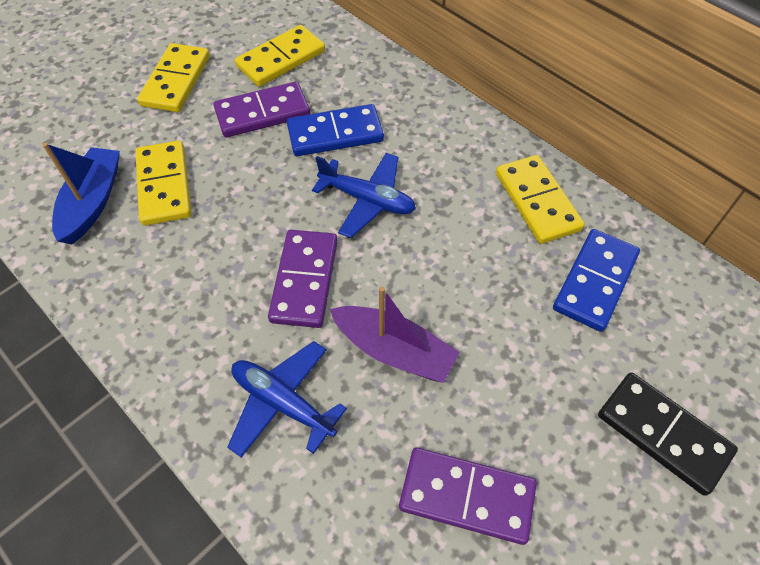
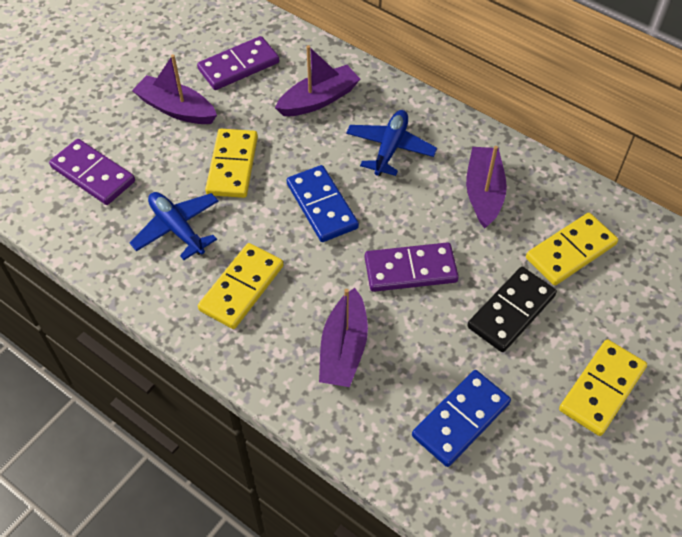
blue boat: 1 -> 0
purple boat: 1 -> 4

